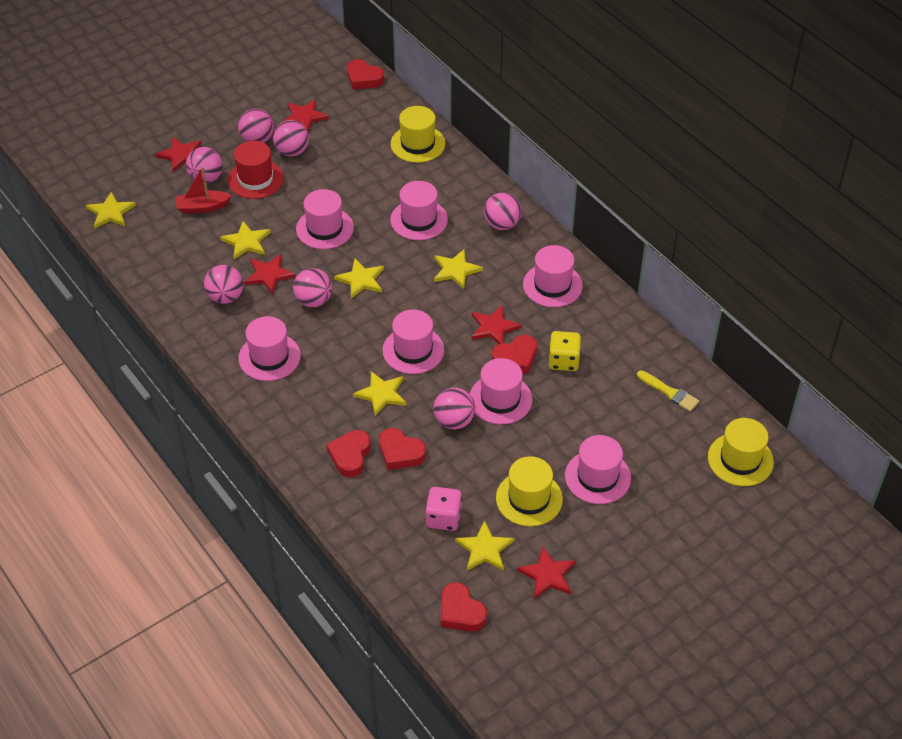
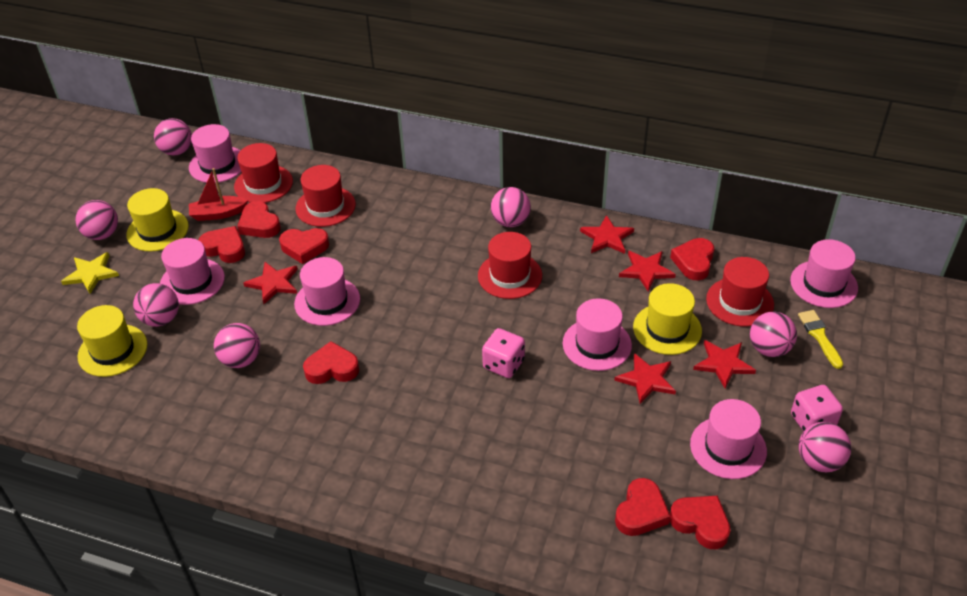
pink dice: 1 -> 2
pink hat: 7 -> 6
red hat: 1 -> 4
red heart: 5 -> 7
yellow dice: 1 -> 0
yellow star: 6 -> 1

